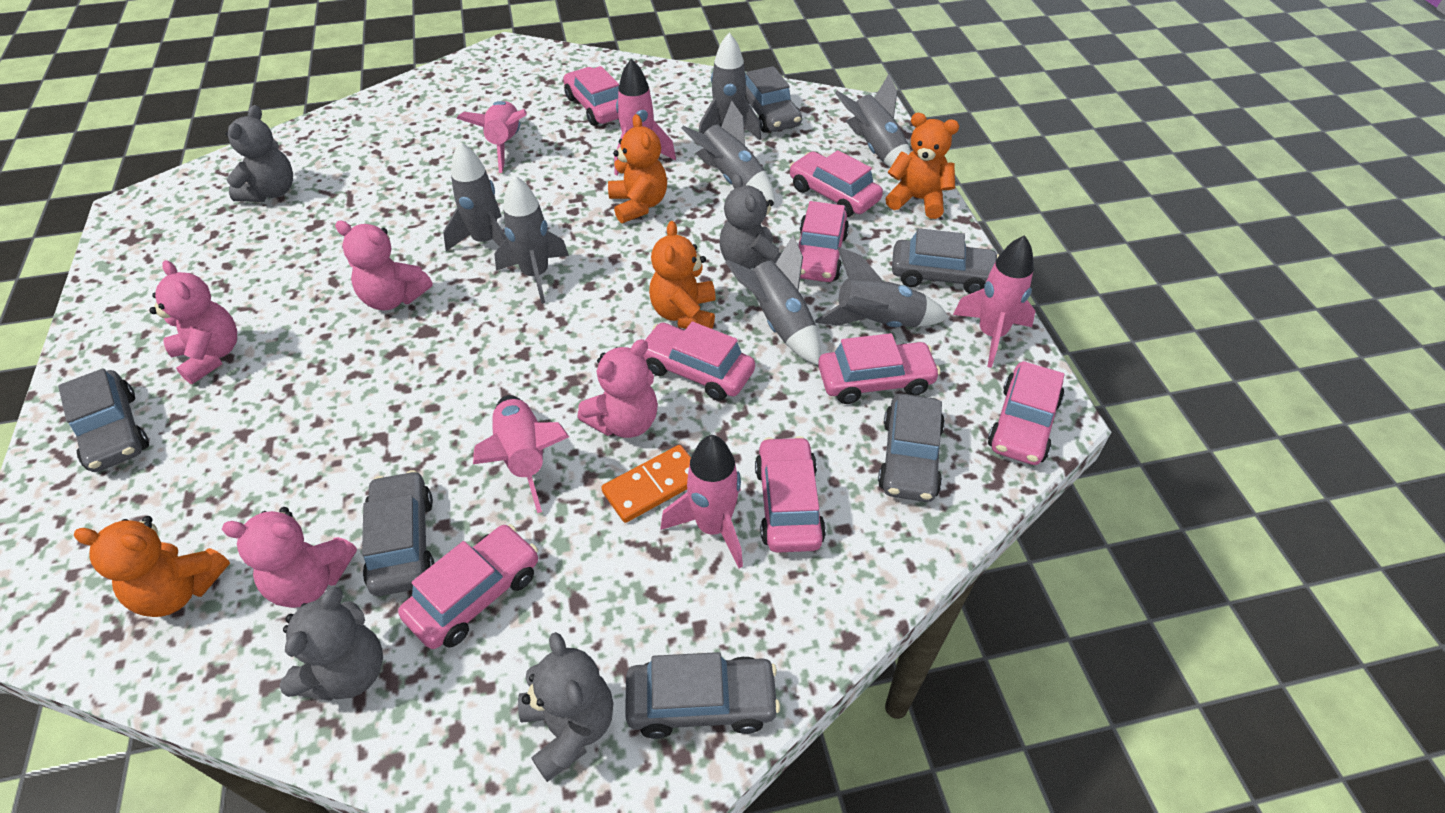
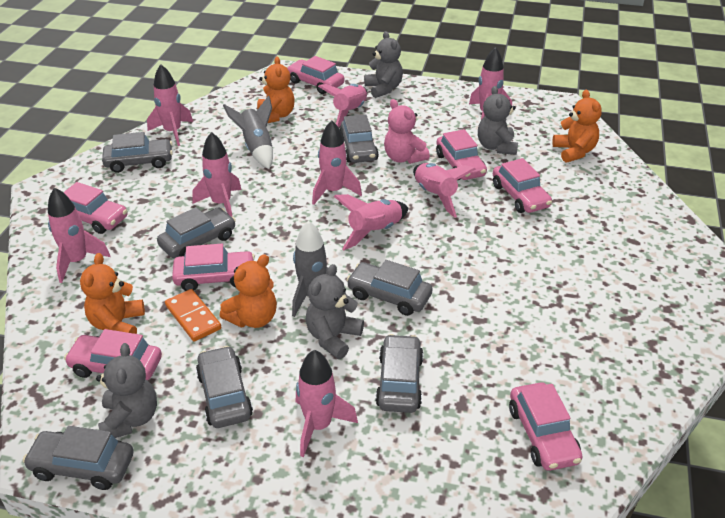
grey car: 6 -> 7
grey rocket: 7 -> 2
pink car: 8 -> 7
pink rocket: 5 -> 9
pink teddy bear: 4 -> 1

